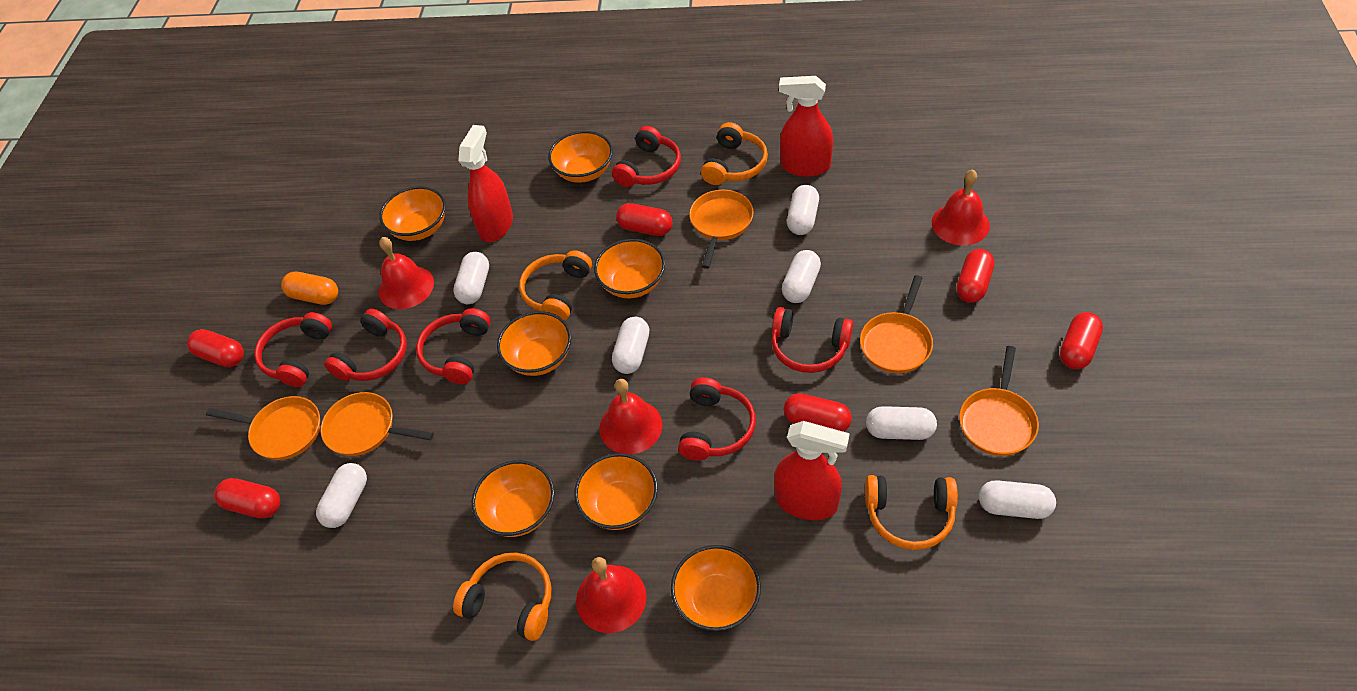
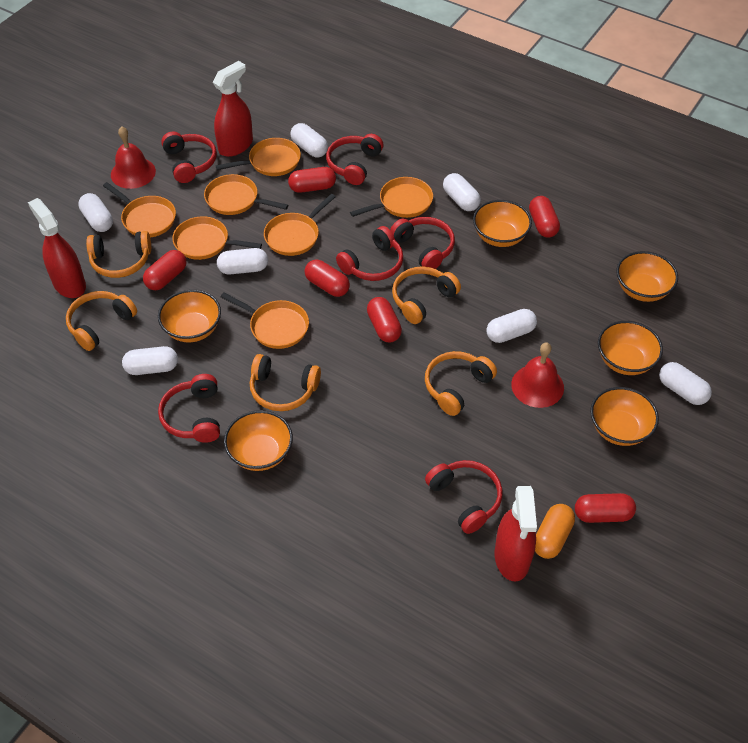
orange bowl: 7 -> 6
orange headphones: 4 -> 5
orange pan: 5 -> 7
red bell: 4 -> 2

